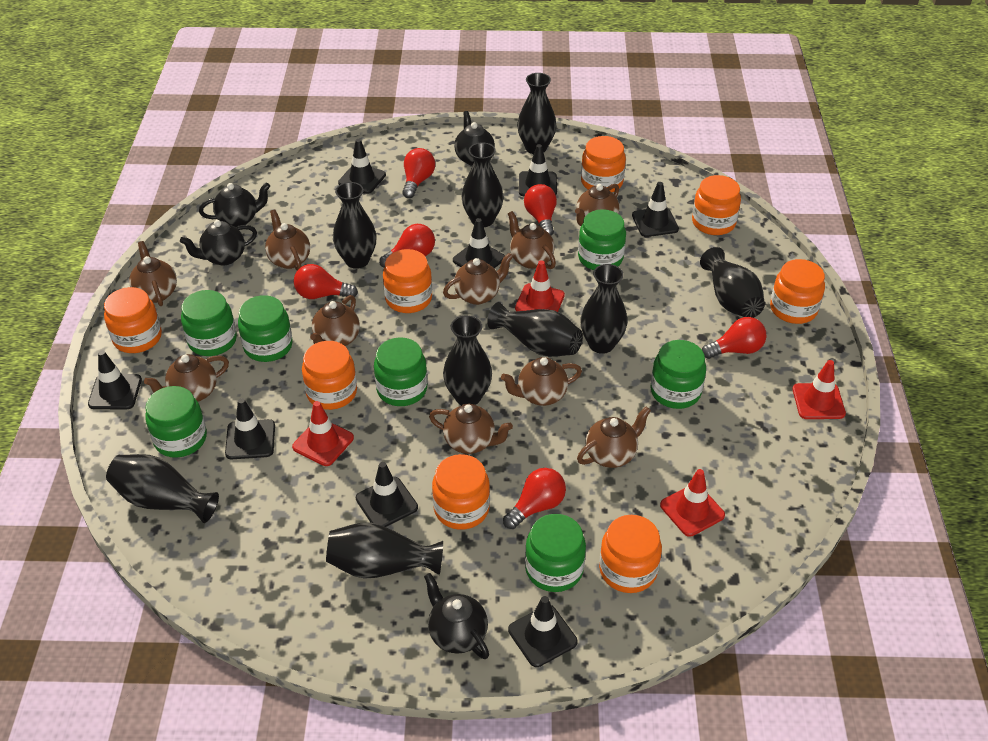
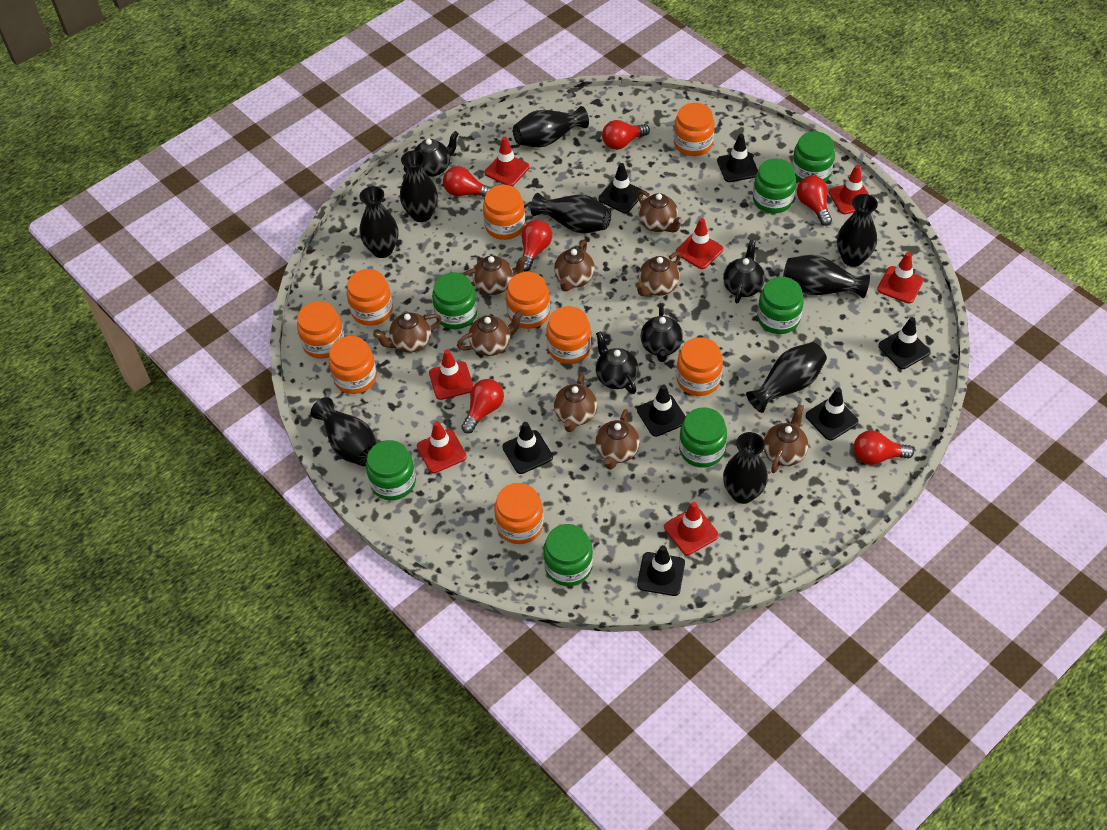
black traffic cone: 8 -> 7
brown teapot: 10 -> 9
orange jar: 8 -> 9
red traffic cone: 4 -> 7

